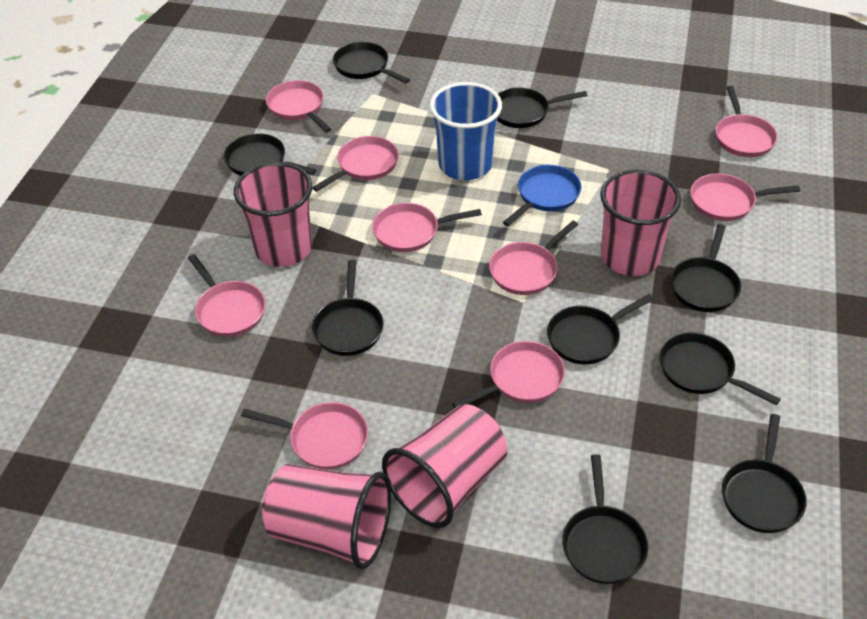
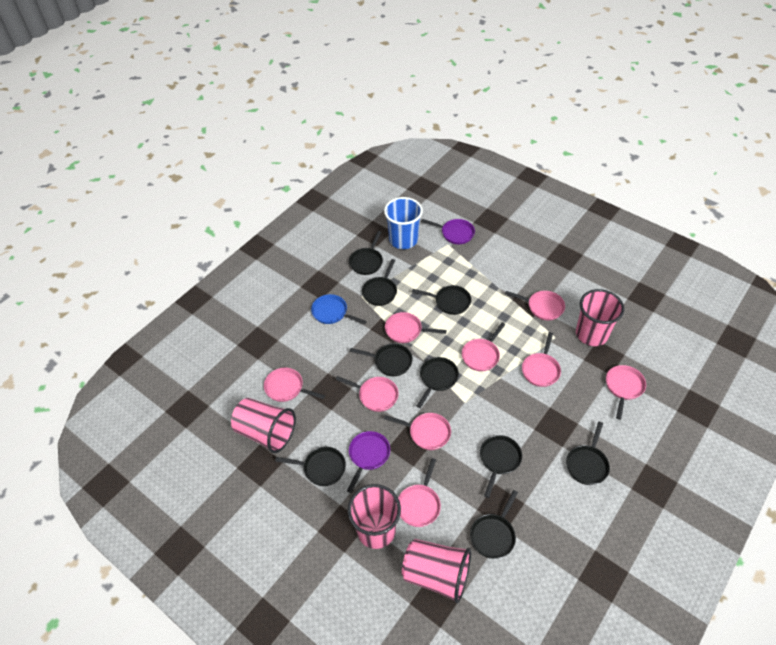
purple pan: 0 -> 2

